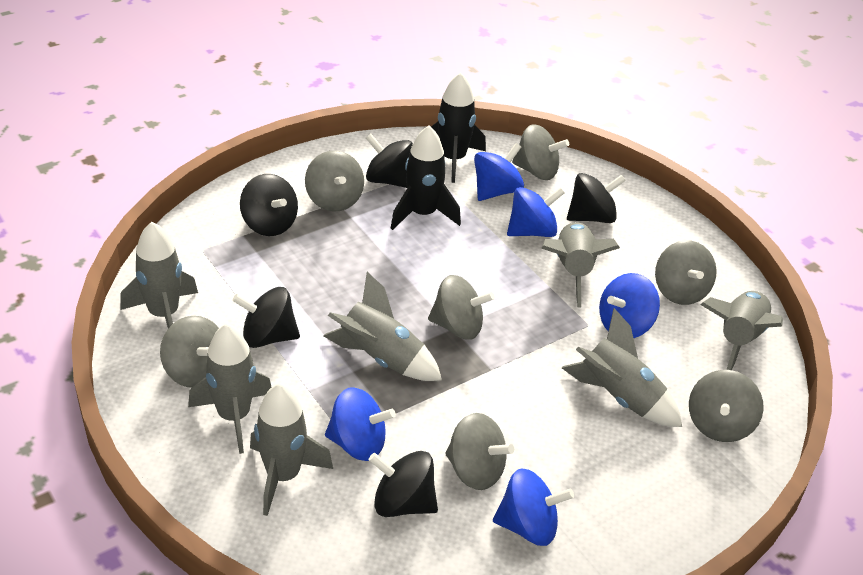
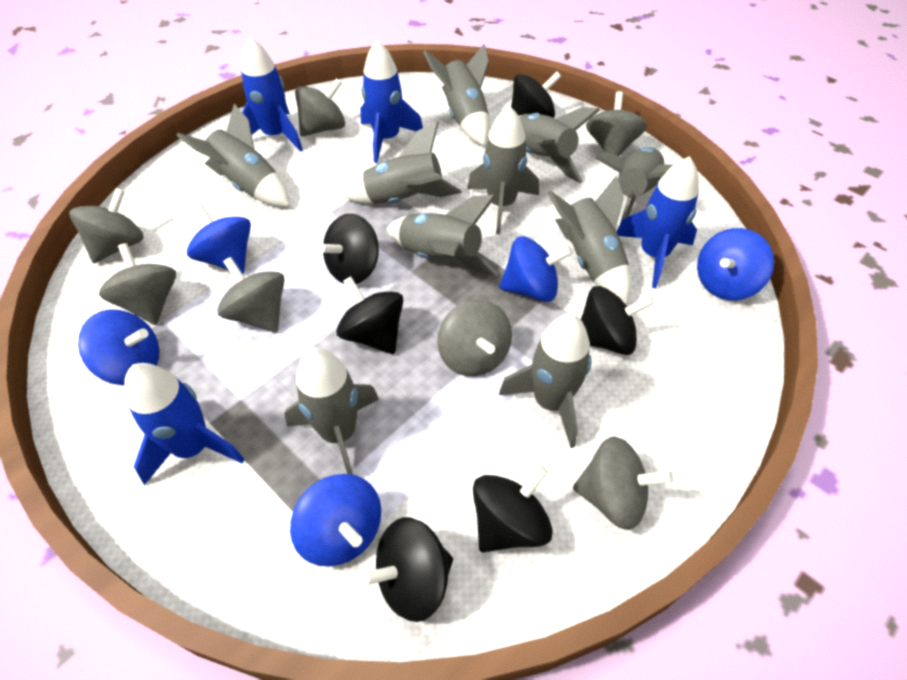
black rocket: 2 -> 0
black spinning top: 5 -> 6
blue rocket: 0 -> 4
grey rocket: 7 -> 10

